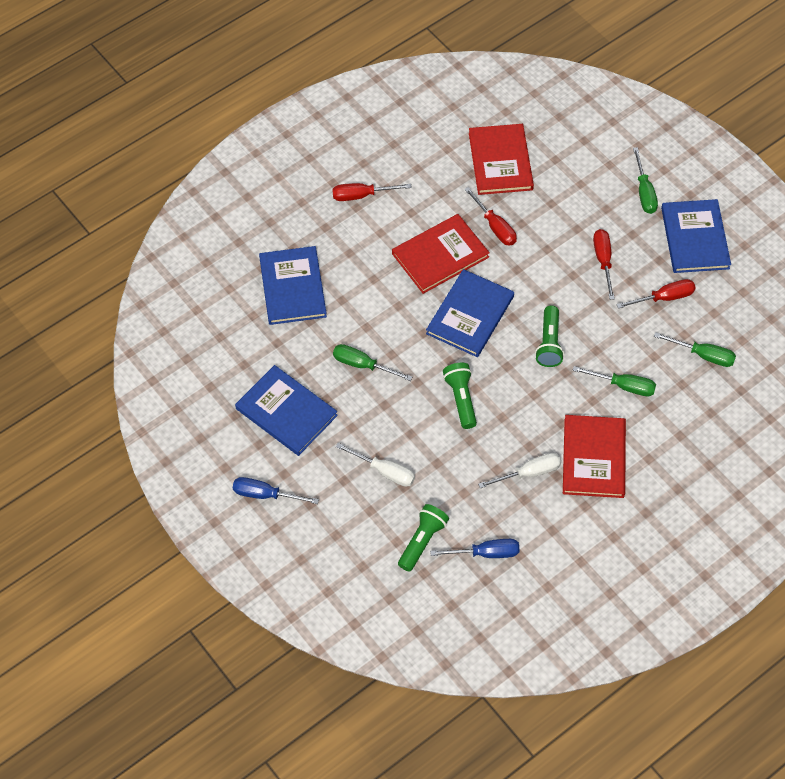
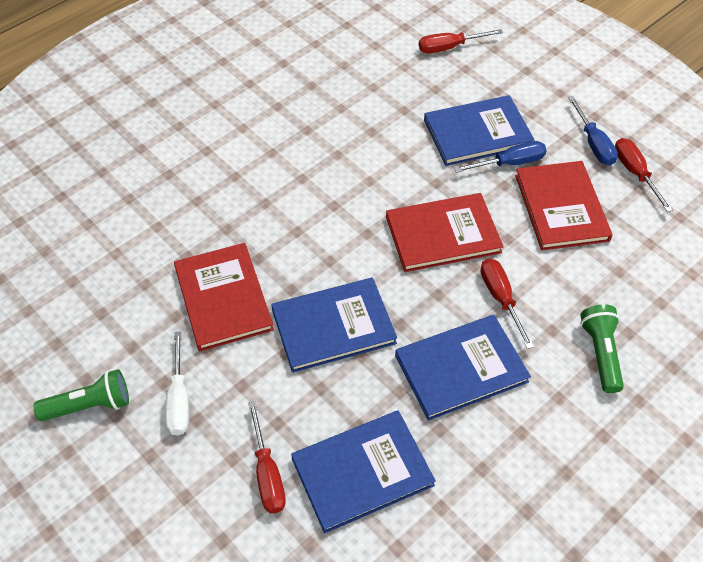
green flashlight: 3 -> 2
green screwdriver: 4 -> 0
white screwdriver: 2 -> 1

